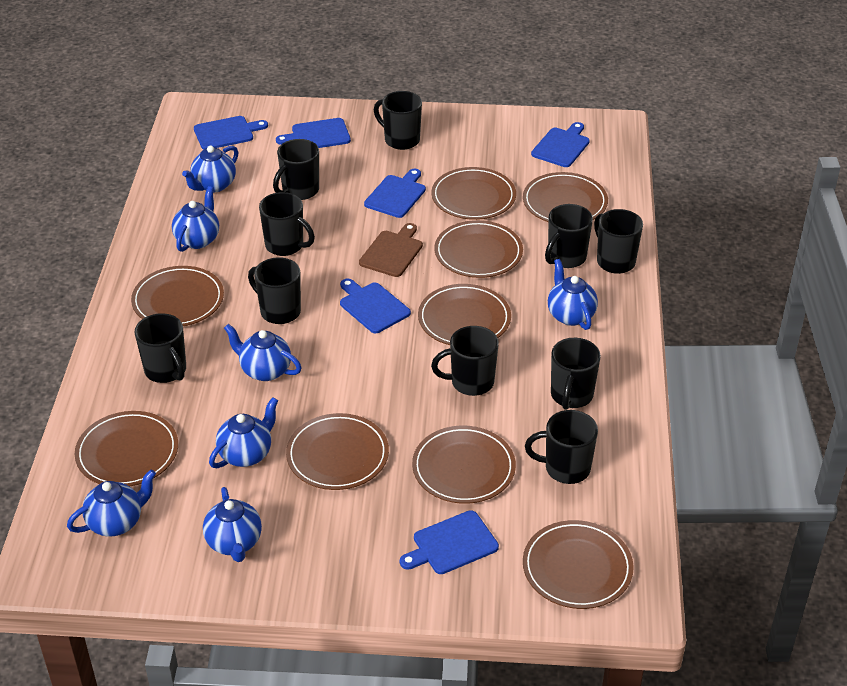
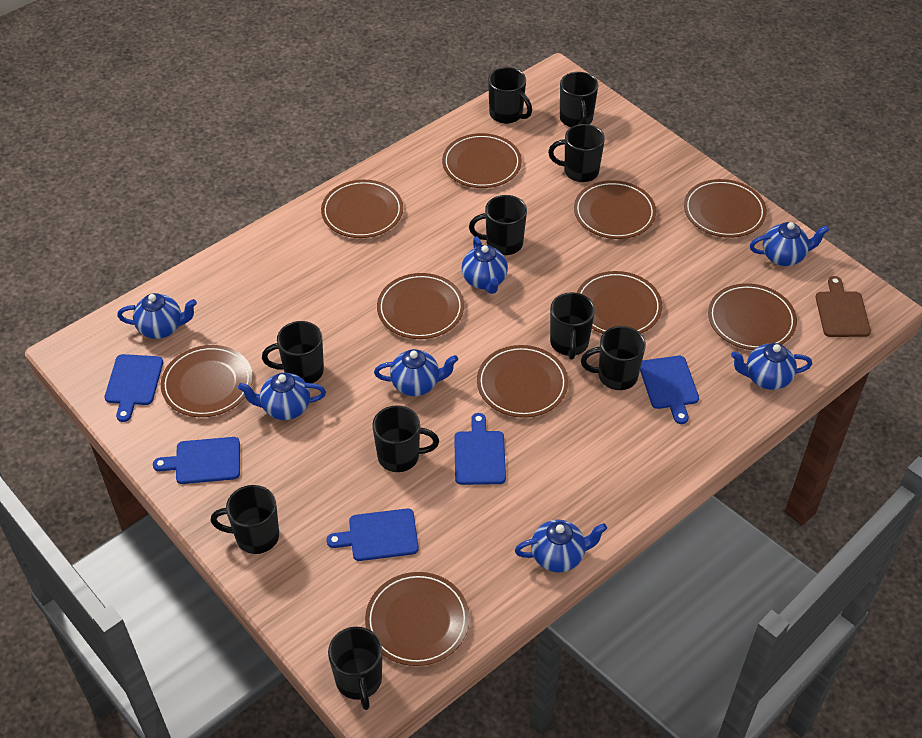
blue cutting board: 6 -> 5
brown plate: 9 -> 10

